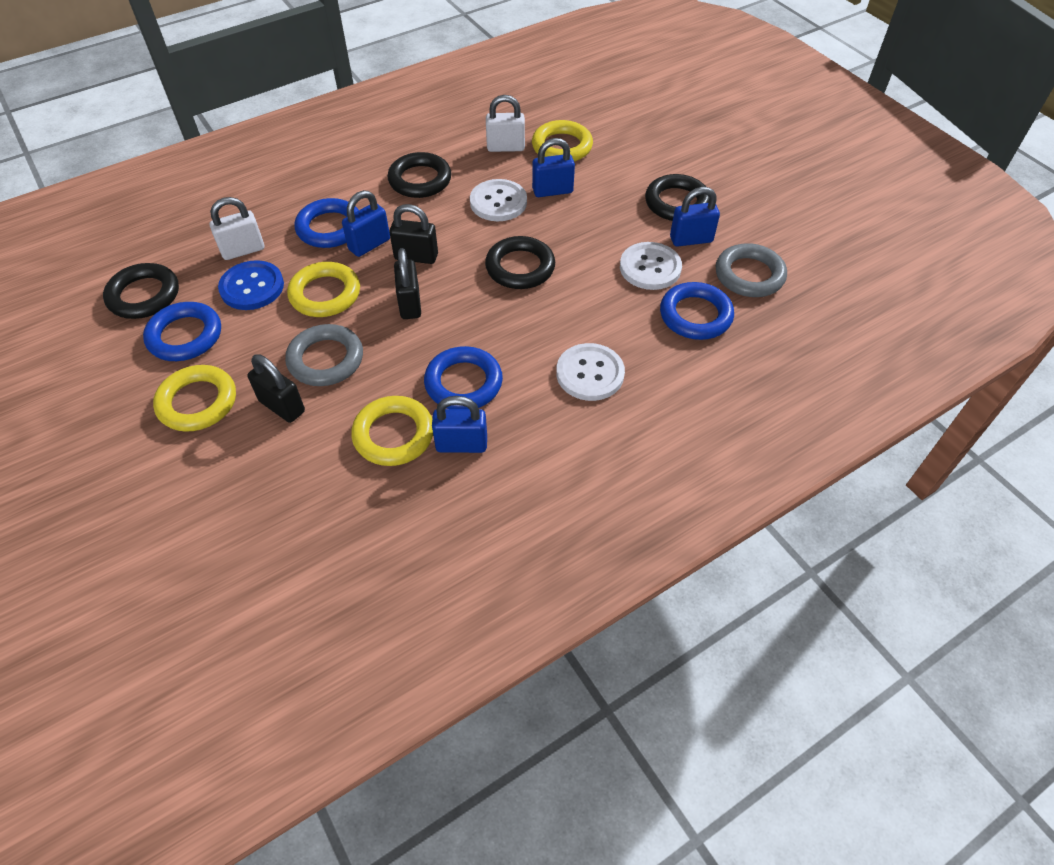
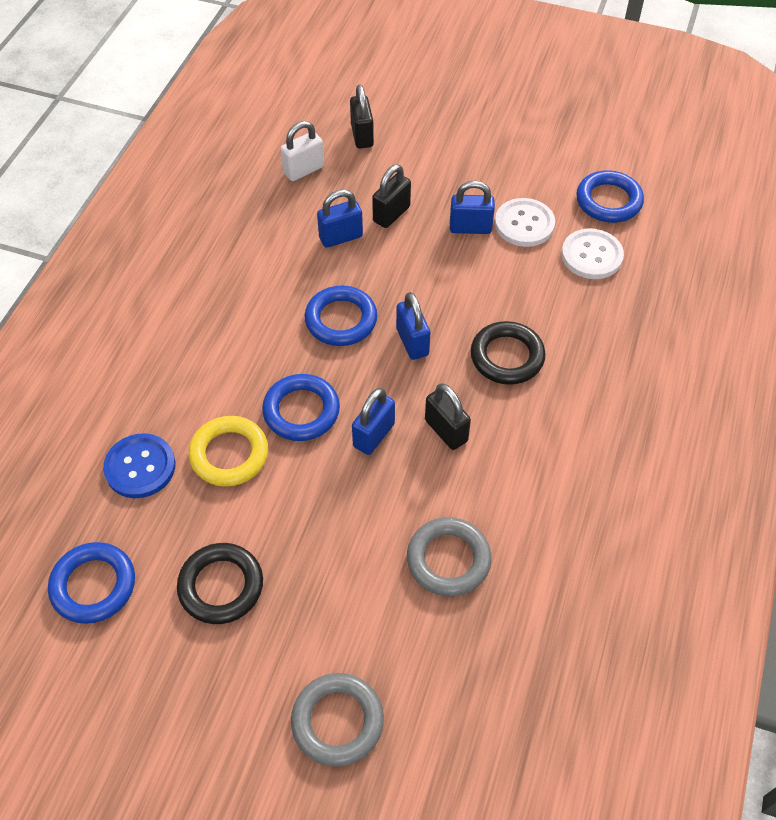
black ring: 4 -> 2
white button: 3 -> 2
white padlock: 2 -> 1
yellow ring: 4 -> 1

